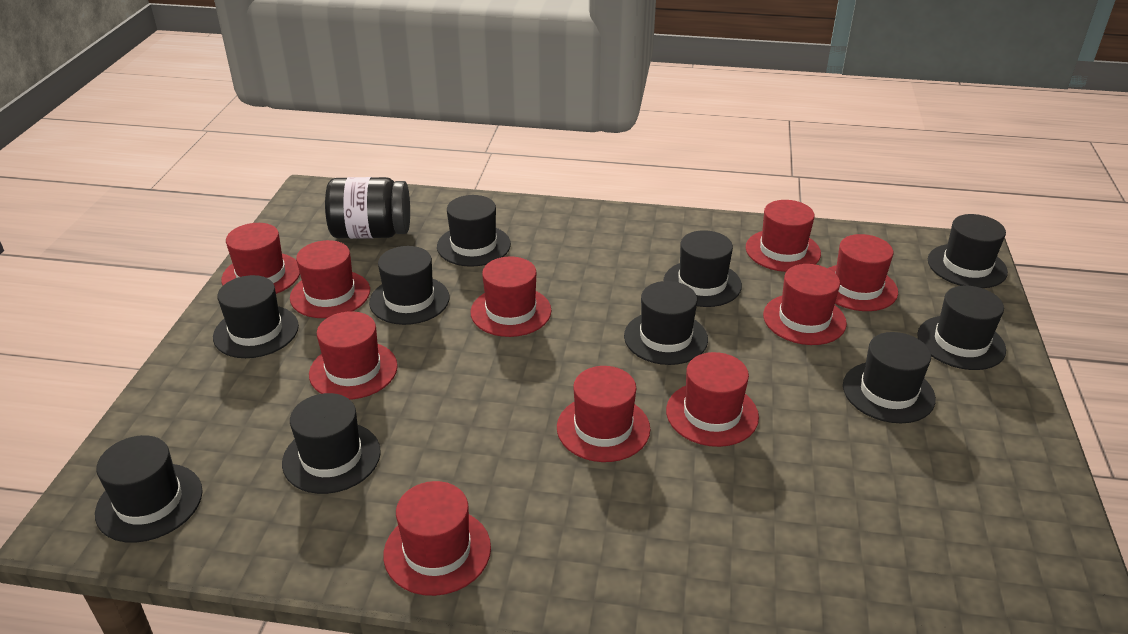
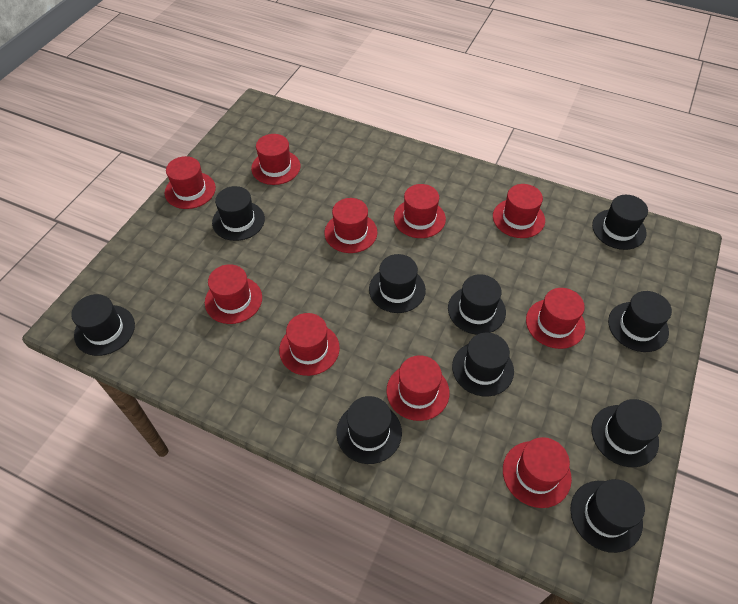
black jar: 1 -> 0

